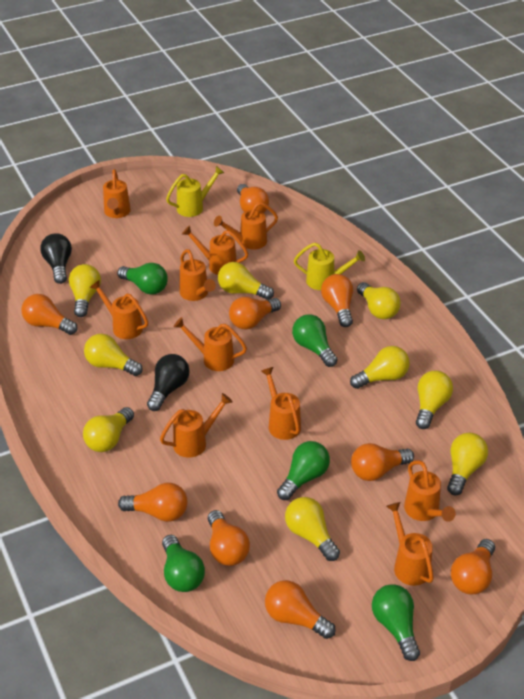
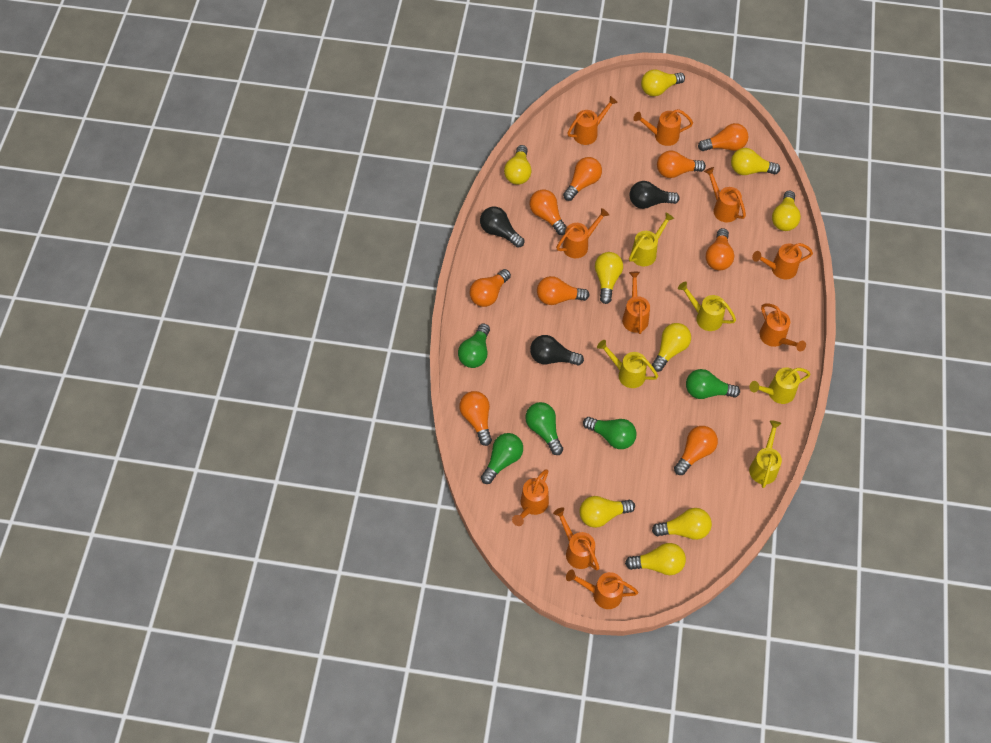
black light bulb: 2 -> 3
yellow watering can: 2 -> 5

